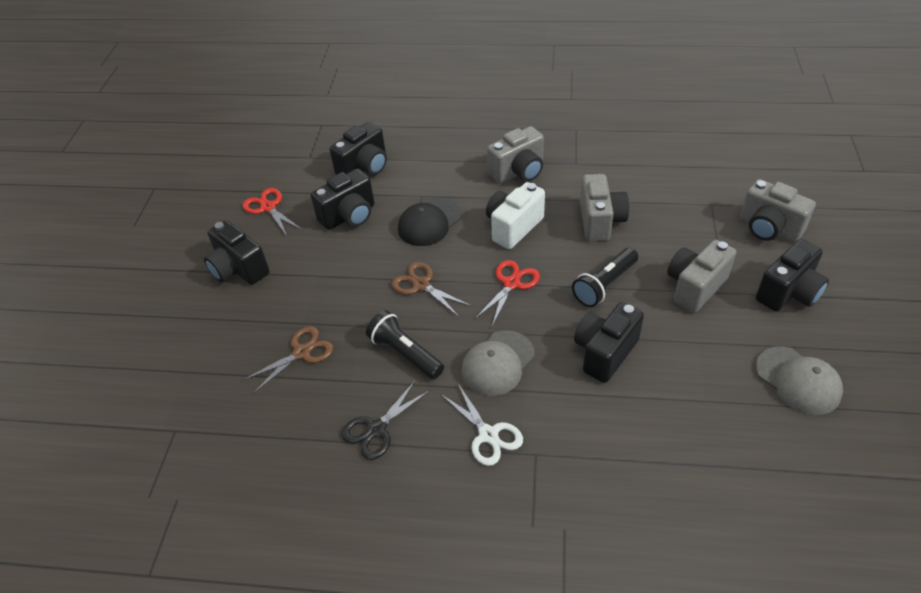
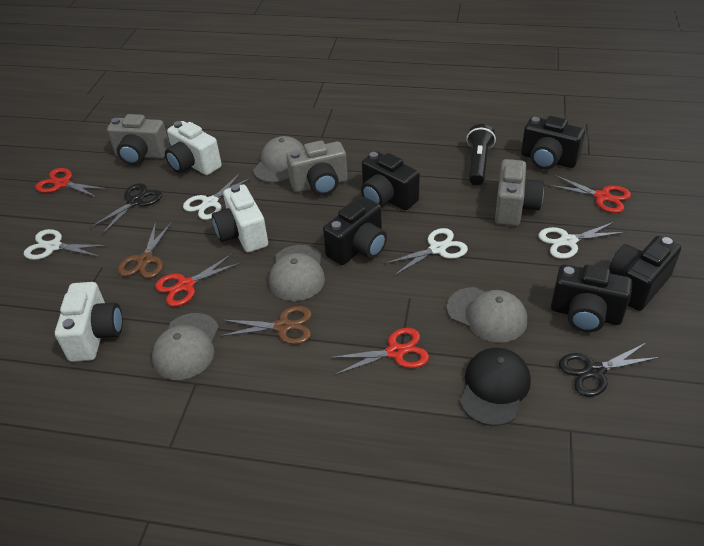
black flashlight: 2 -> 1
black scissors: 1 -> 2
grey camera: 4 -> 3
grey cap: 2 -> 4
red scissors: 2 -> 4
white camera: 1 -> 3
white scissors: 1 -> 4

